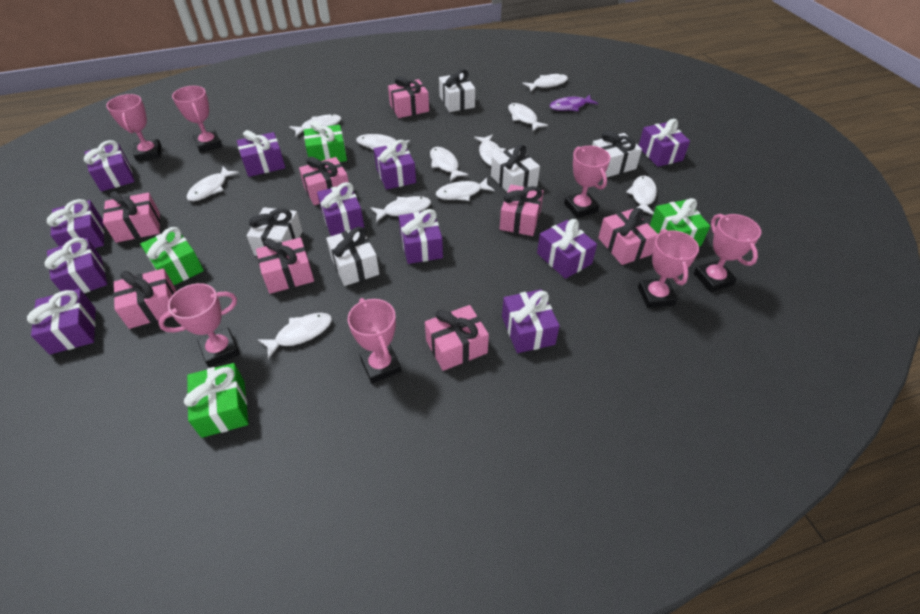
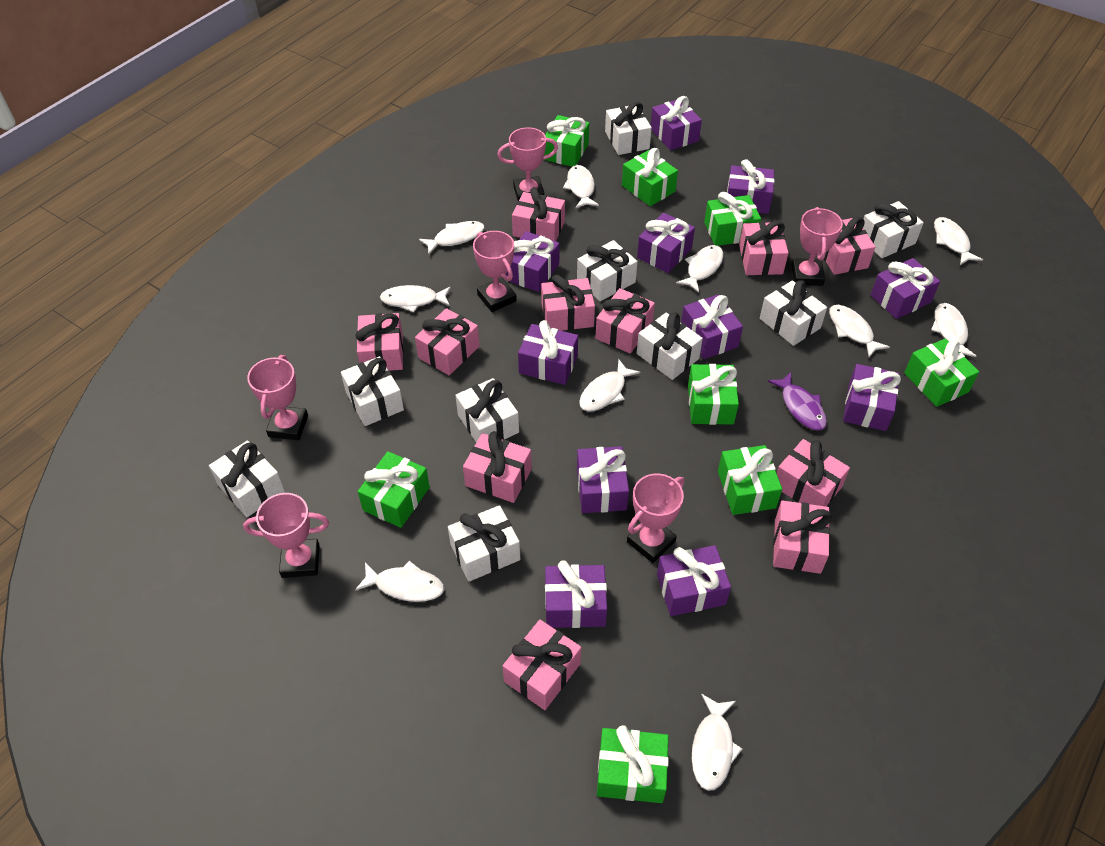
green gift: 4 -> 8
pink gift: 8 -> 11
pink trophy: 7 -> 6
white fish: 11 -> 10
white gift: 5 -> 9

